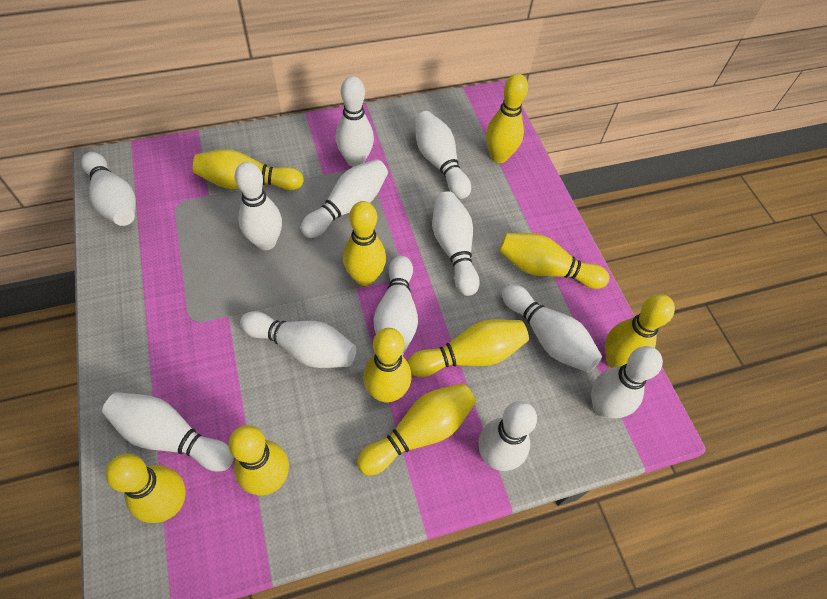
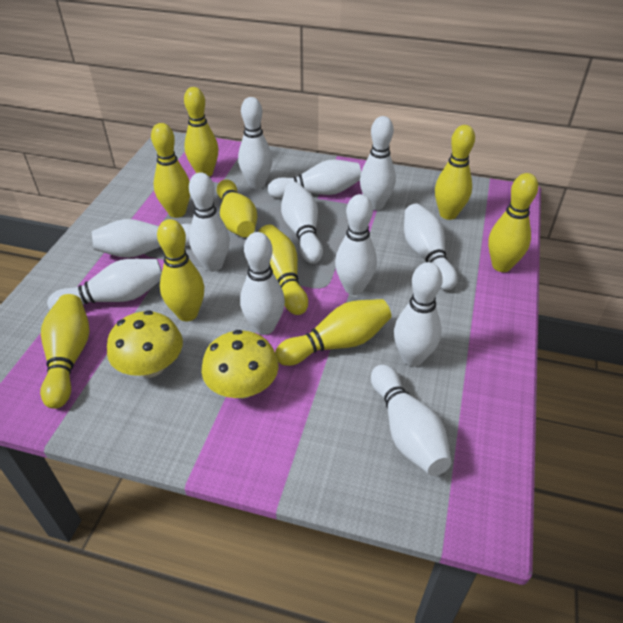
yellow bowling pin: 10 -> 9
yellow mushroom: 0 -> 2

